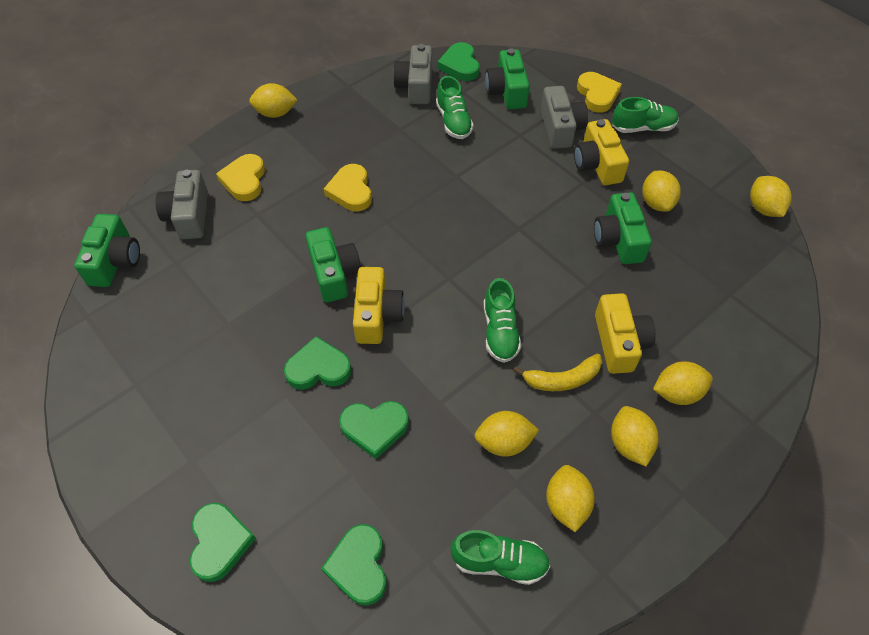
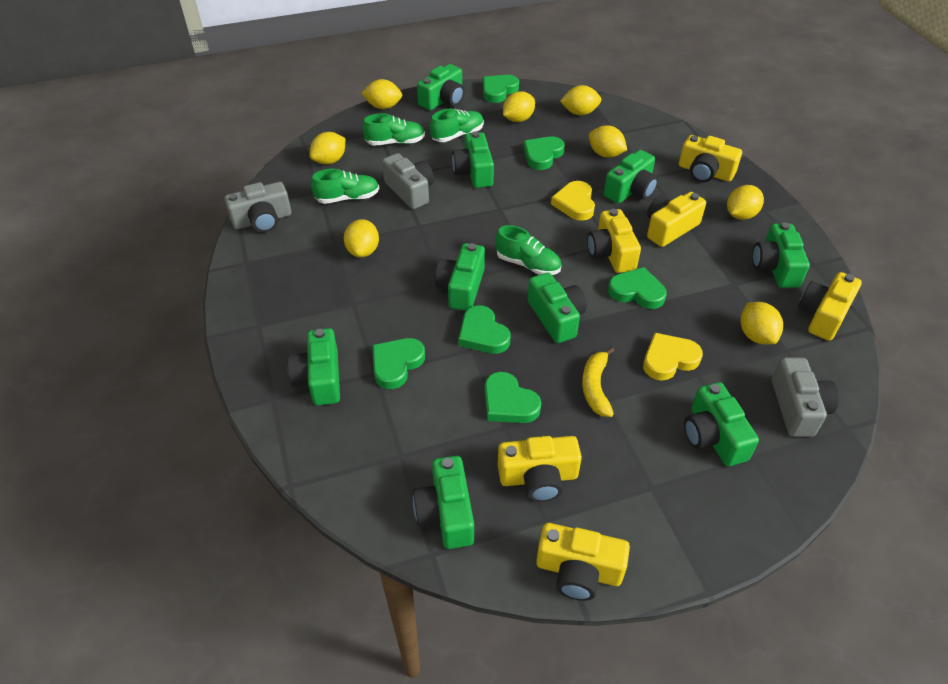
green camera: 4 -> 9
green heart: 5 -> 6
yellow camera: 3 -> 6
yellow heart: 3 -> 2
yellow lemon: 7 -> 8

